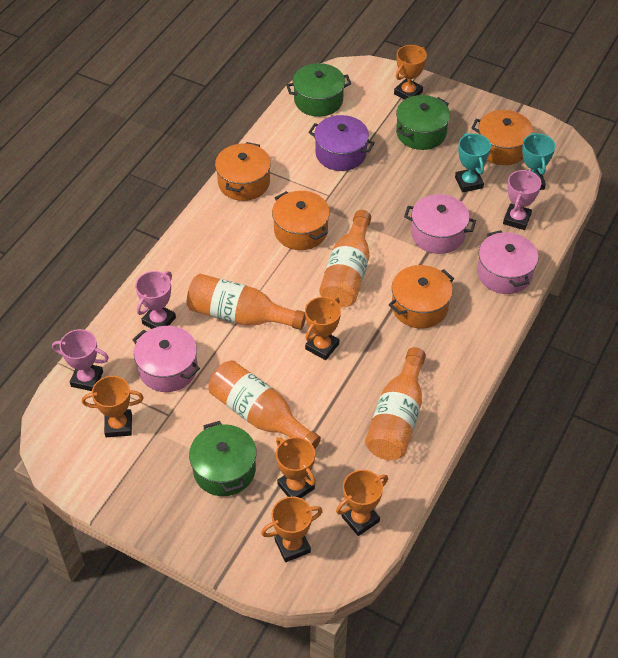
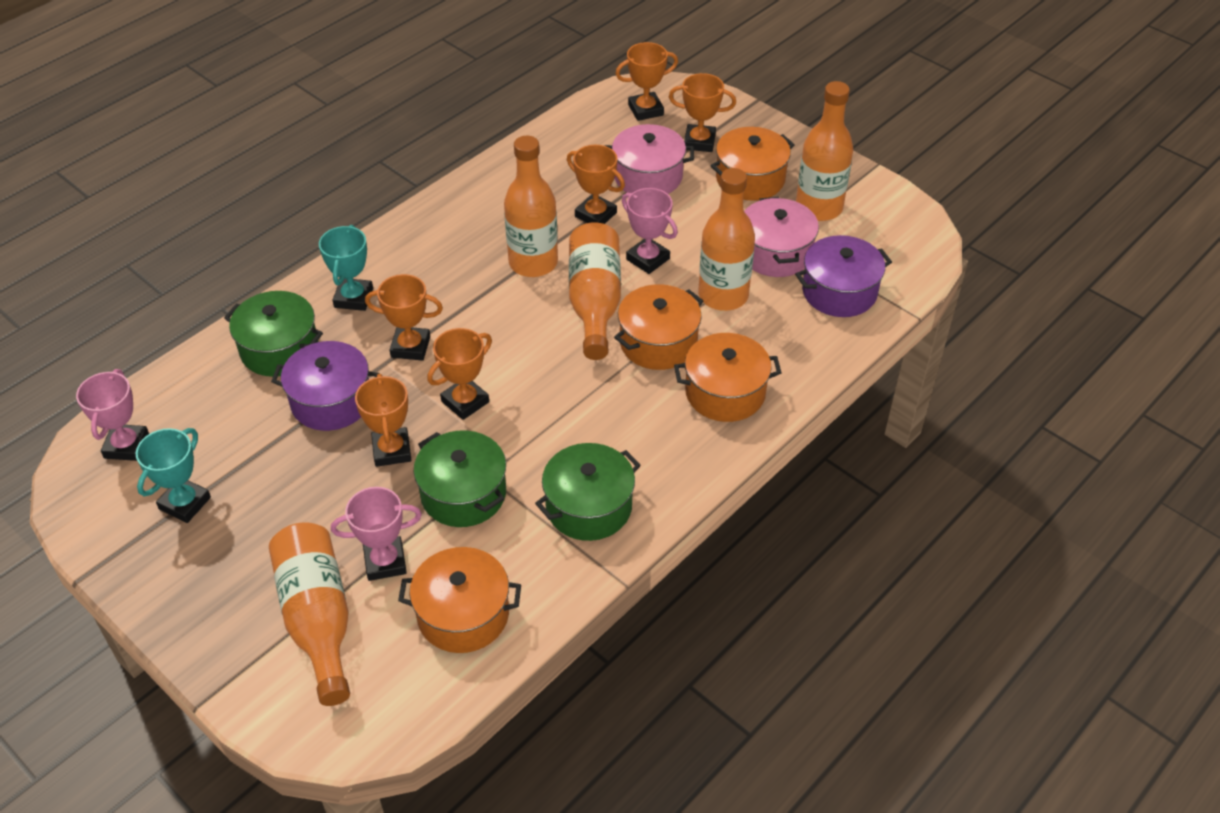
orange bottle: 4 -> 5
pink pot: 3 -> 2
purple pot: 1 -> 2

